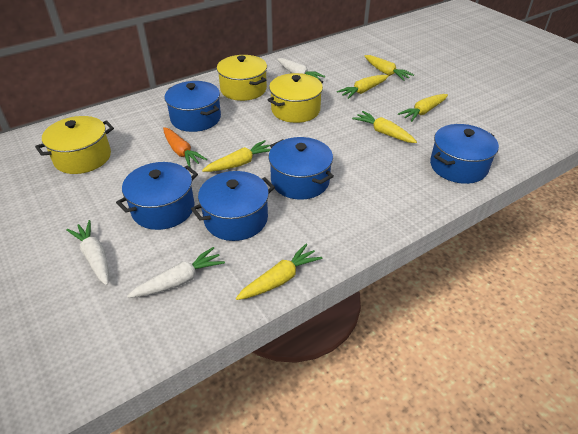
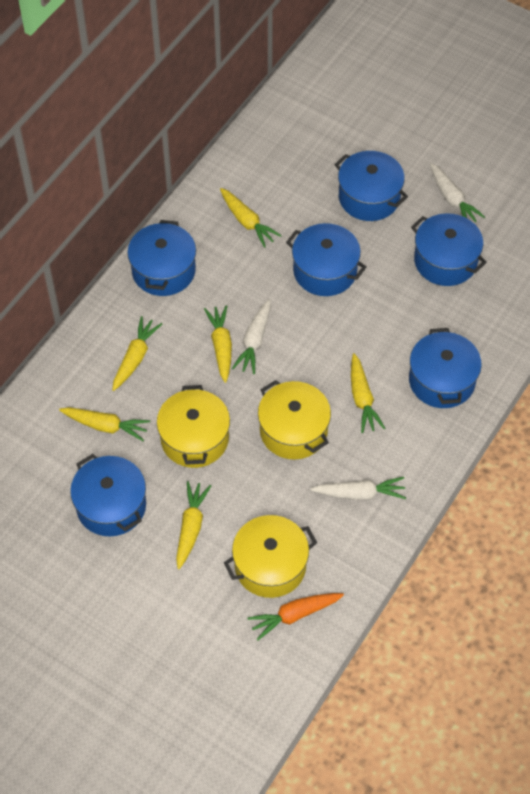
blue pot: 5 -> 6

